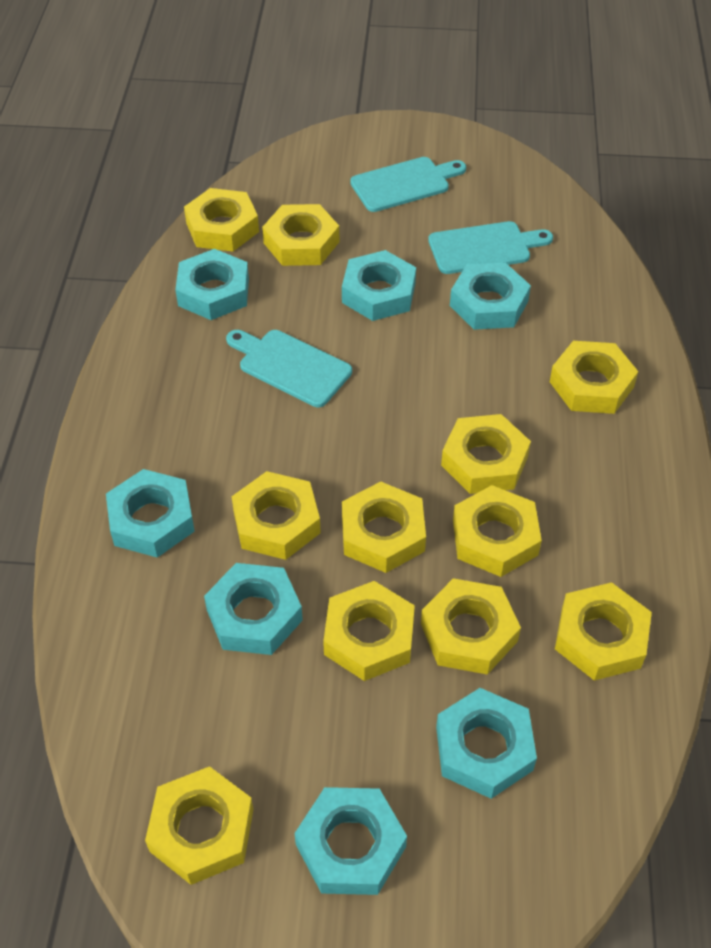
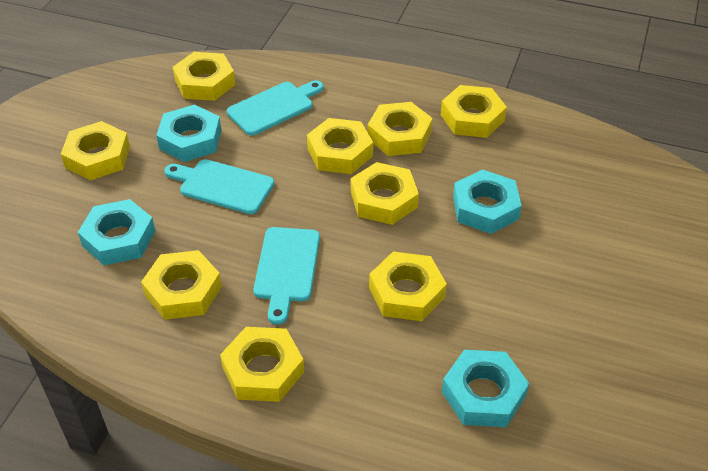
turquoise nut: 7 -> 4
yellow nut: 11 -> 9

